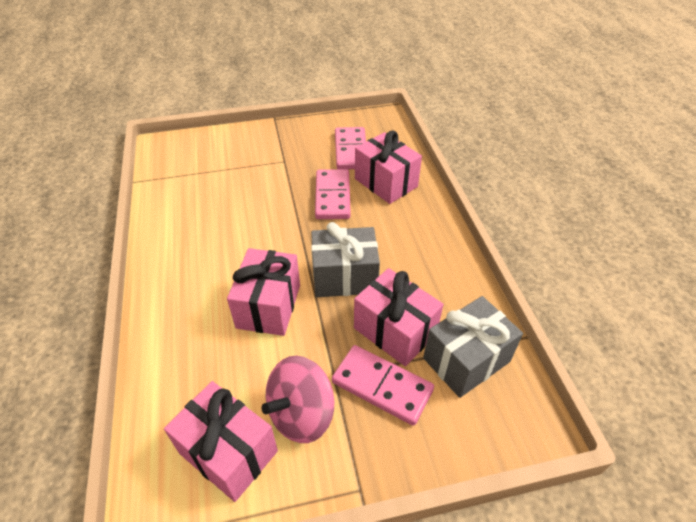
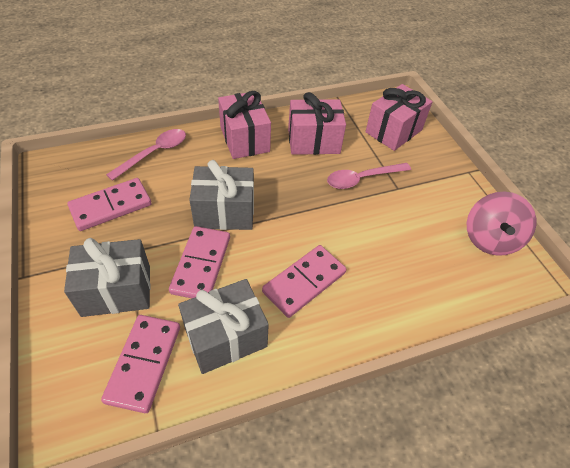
grey gift: 2 -> 3
pink domino: 3 -> 4
pink gift: 4 -> 3
pink spoon: 0 -> 2

